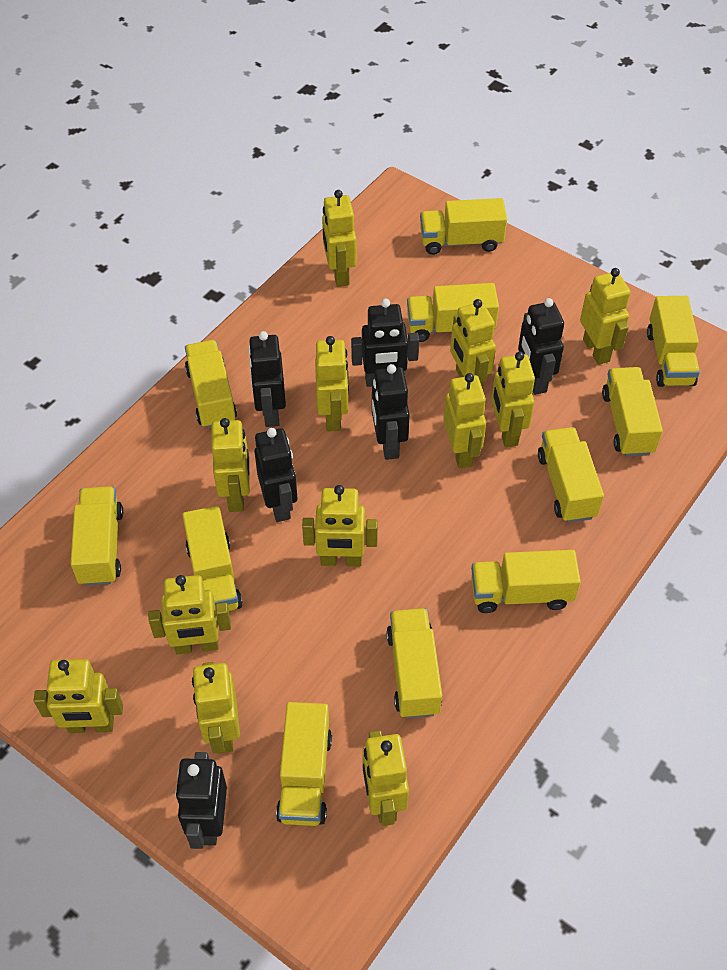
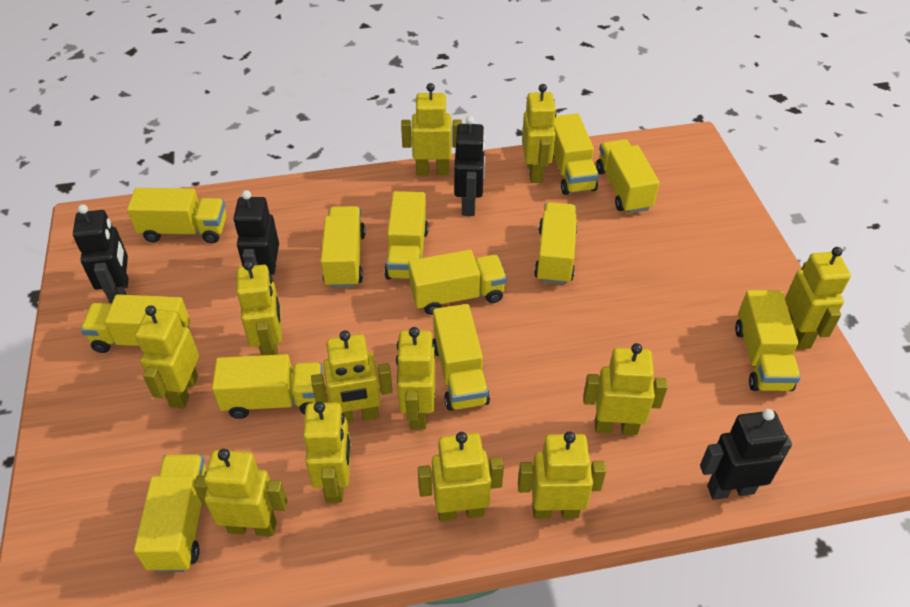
black robot: 6 -> 4
yellow truck: 11 -> 12

